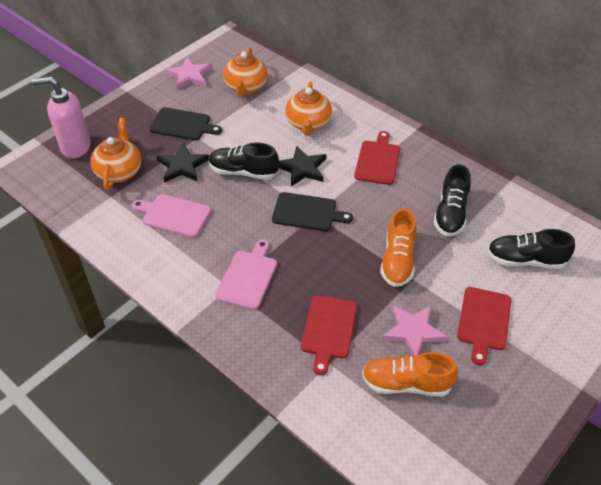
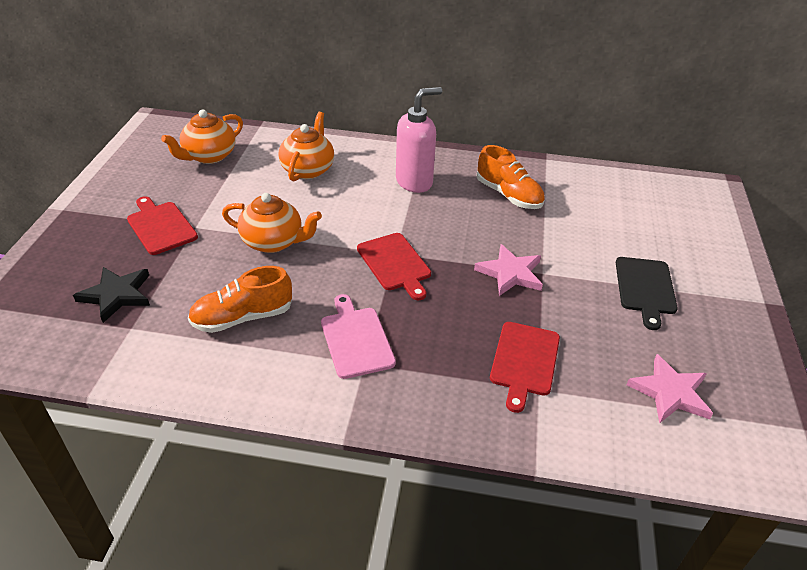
black cutting board: 2 -> 1
black shoe: 3 -> 0
black star: 2 -> 1
pink cutting board: 2 -> 1

